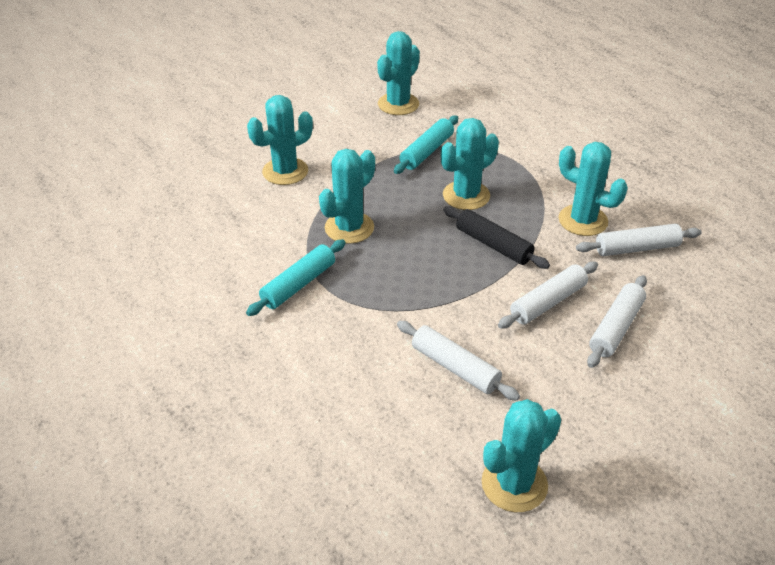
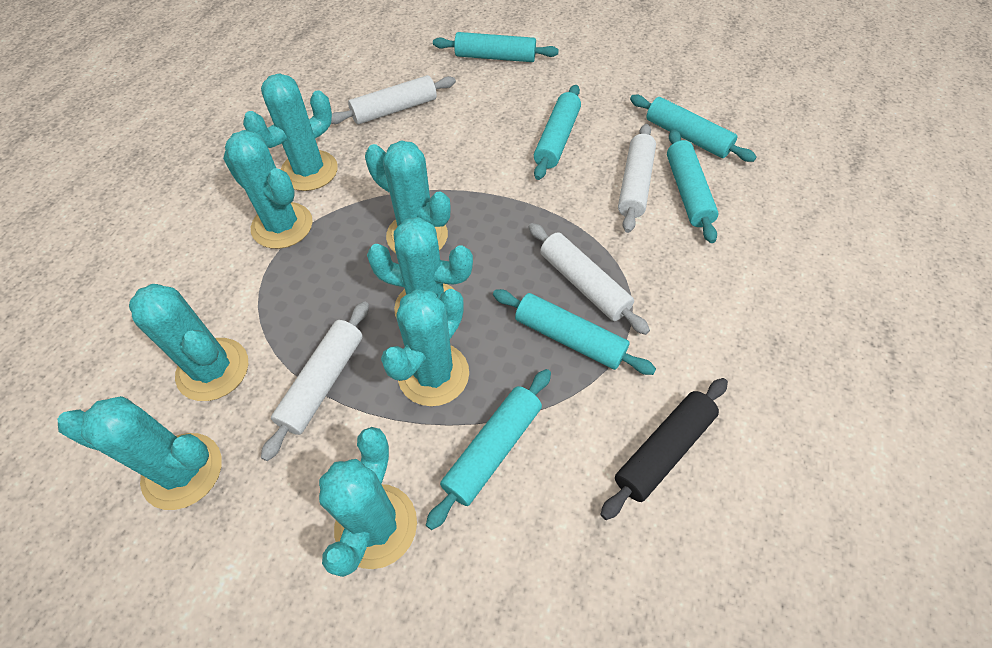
turquoise cactus: 6 -> 8
turquoise rolling pin: 2 -> 6

